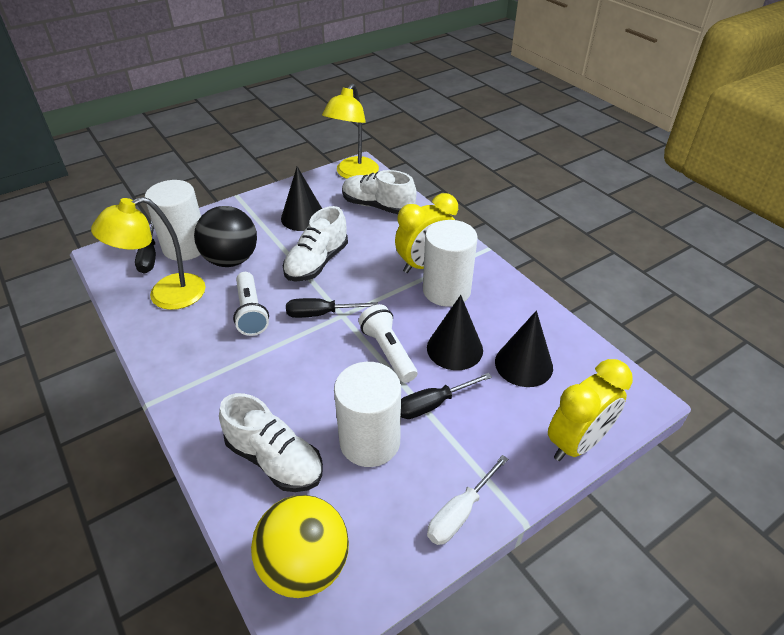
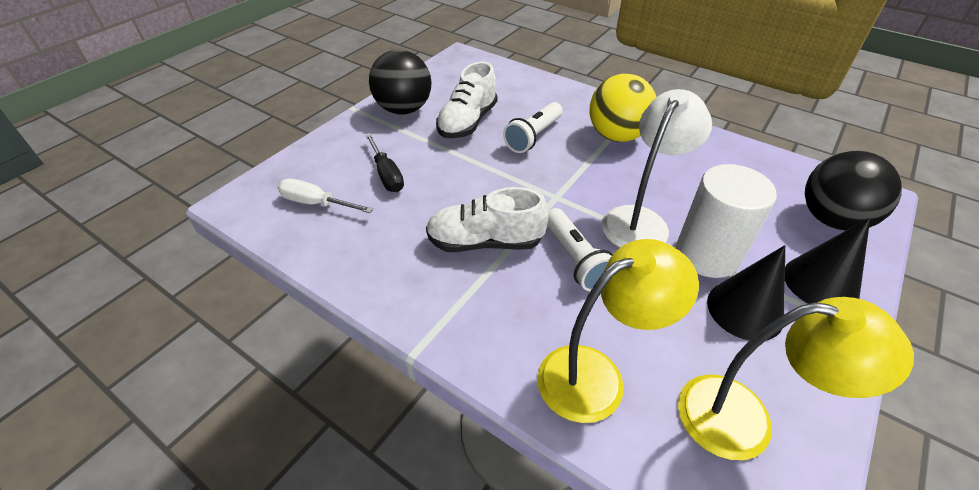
black ball: 1 -> 2
black cone: 3 -> 2
black screwdriver: 3 -> 1
white cylinder: 3 -> 1
white lamp: 0 -> 1
white shoe: 3 -> 2
yellow clock: 2 -> 0

